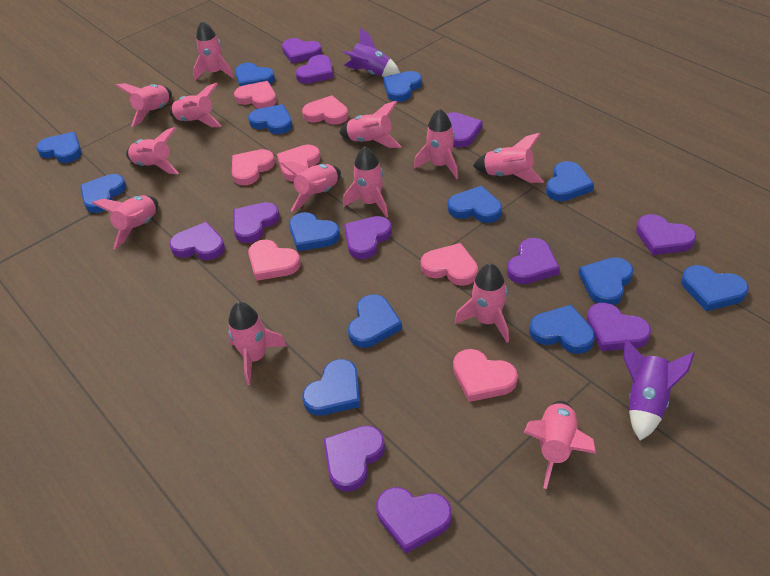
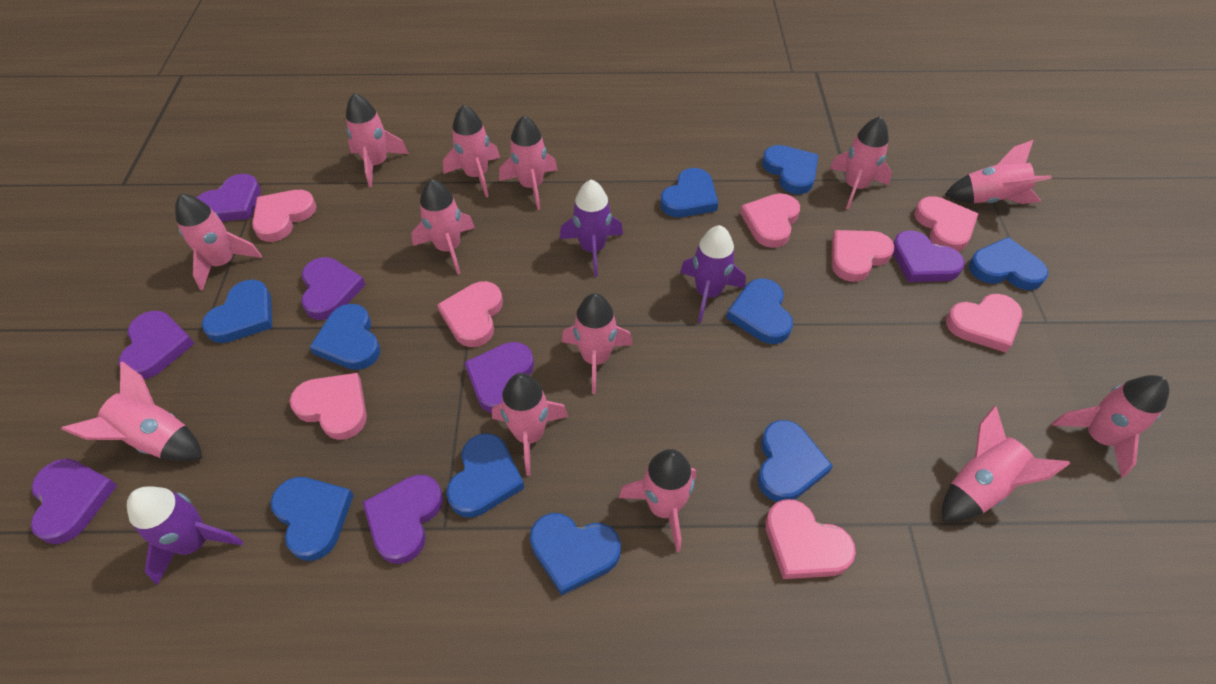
blue heart: 13 -> 10
pink heart: 7 -> 8
purple heart: 11 -> 7
purple rocket: 2 -> 3

